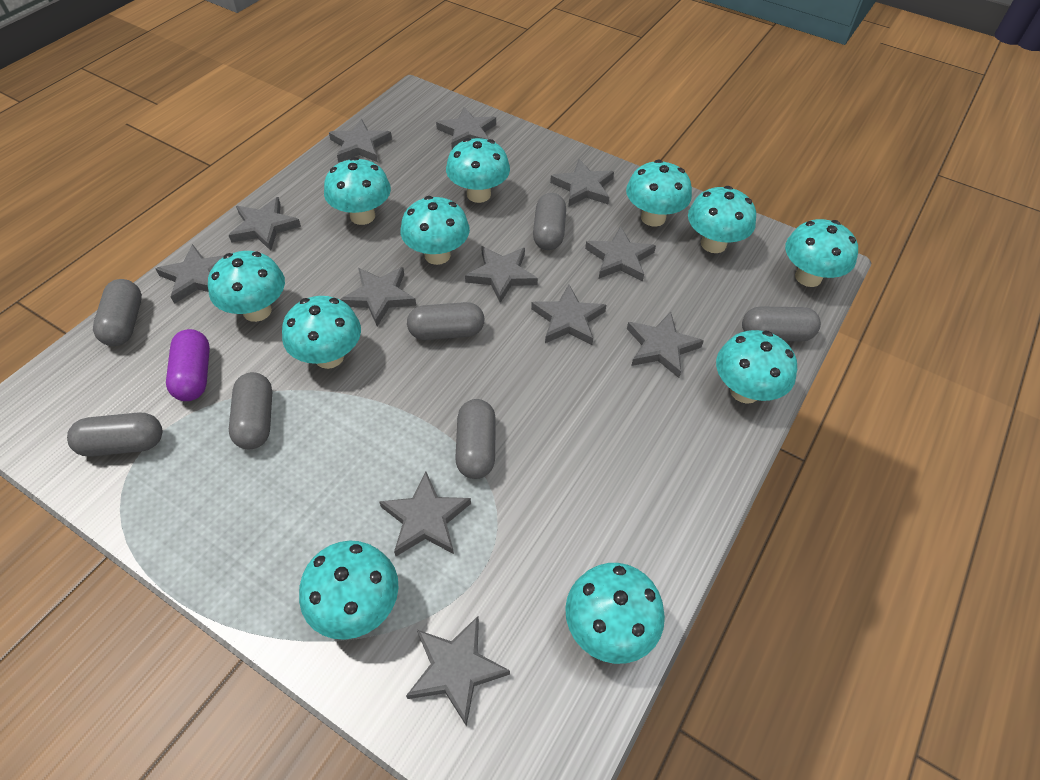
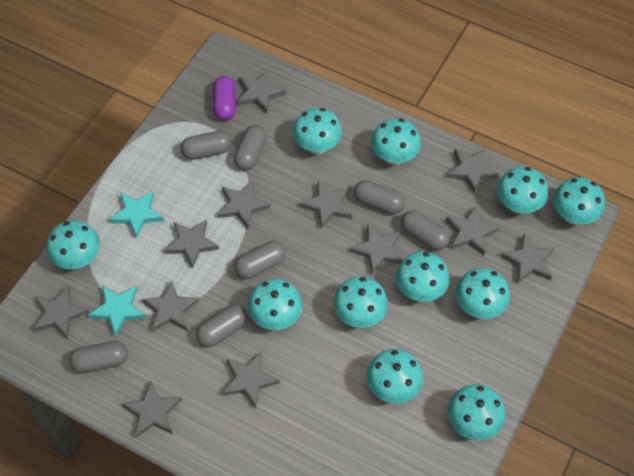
turquoise star: 0 -> 2

